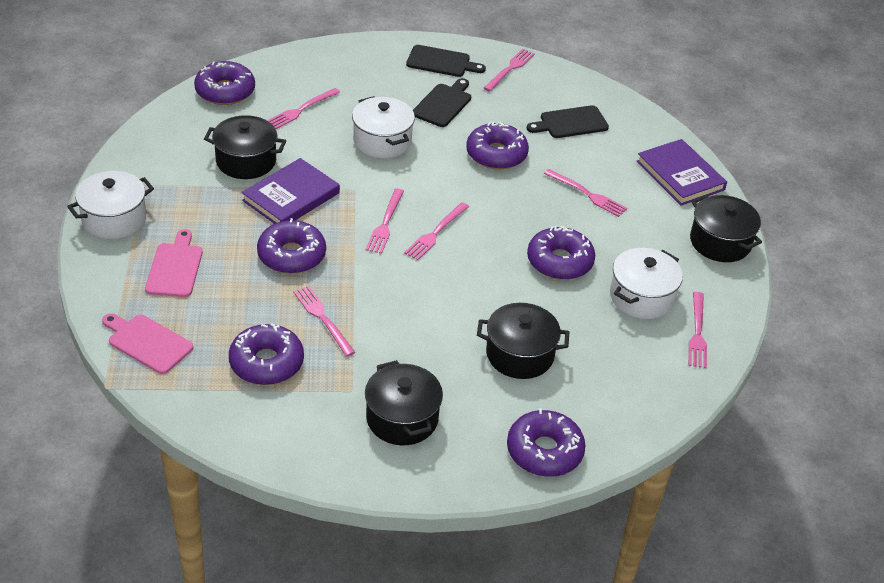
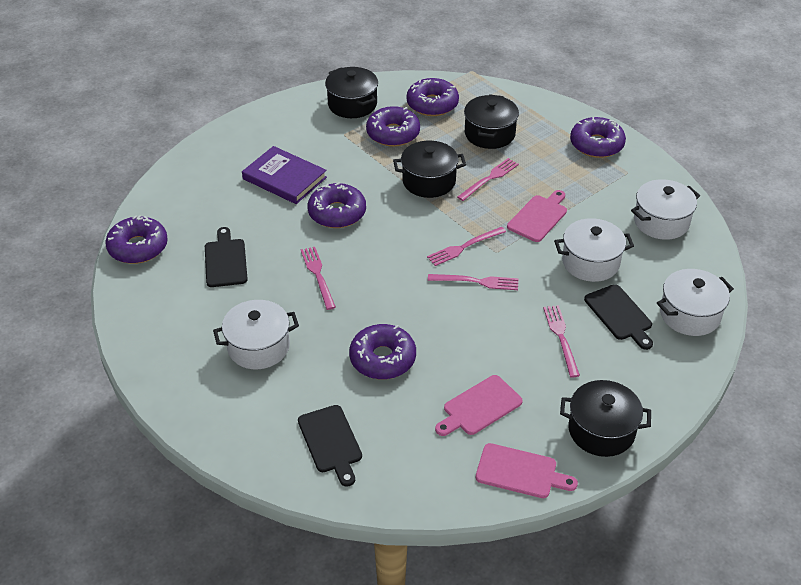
pink cutting board: 2 -> 3
pink fork: 7 -> 5
purple book: 2 -> 1
white pot: 3 -> 4

